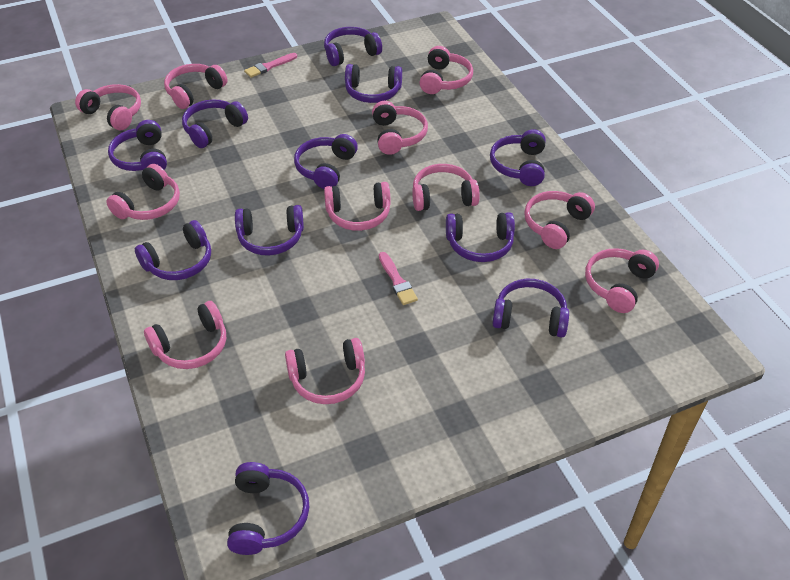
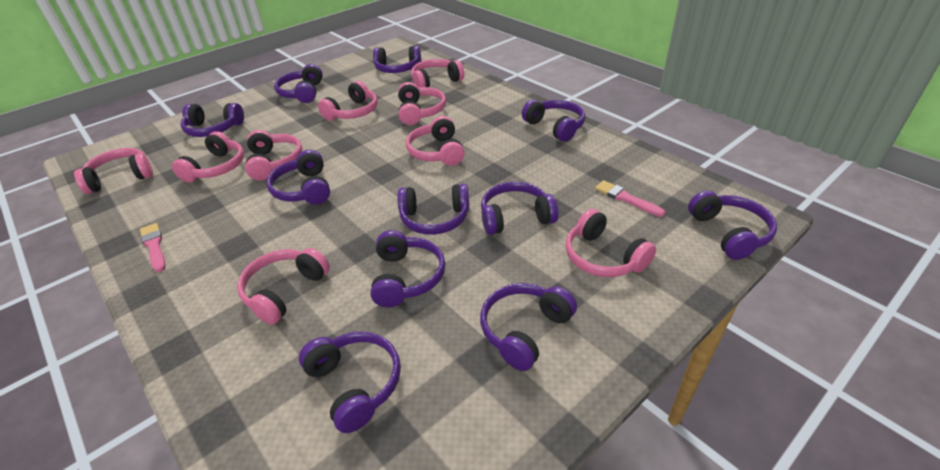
pink headphones: 11 -> 9

